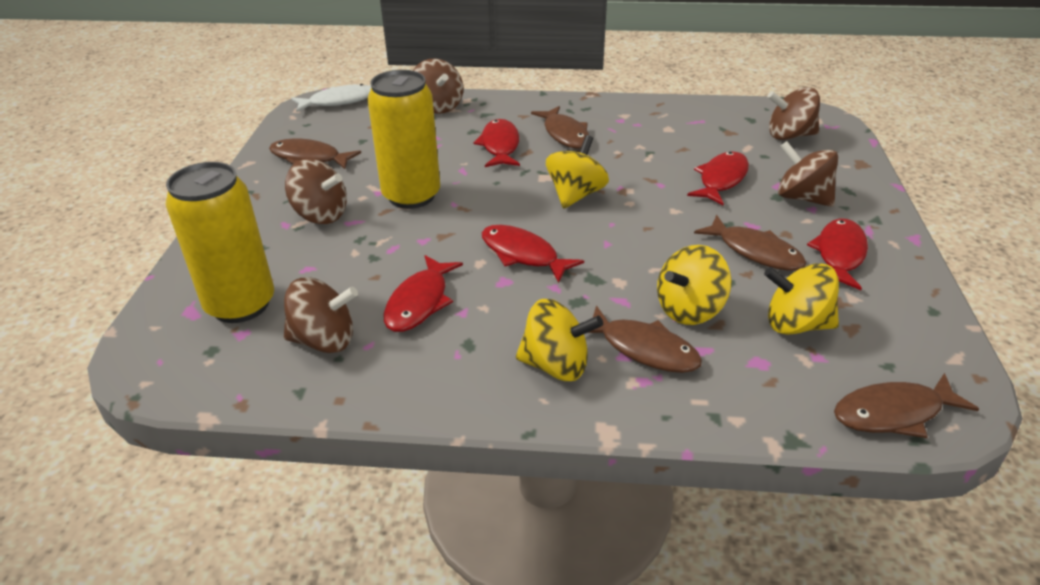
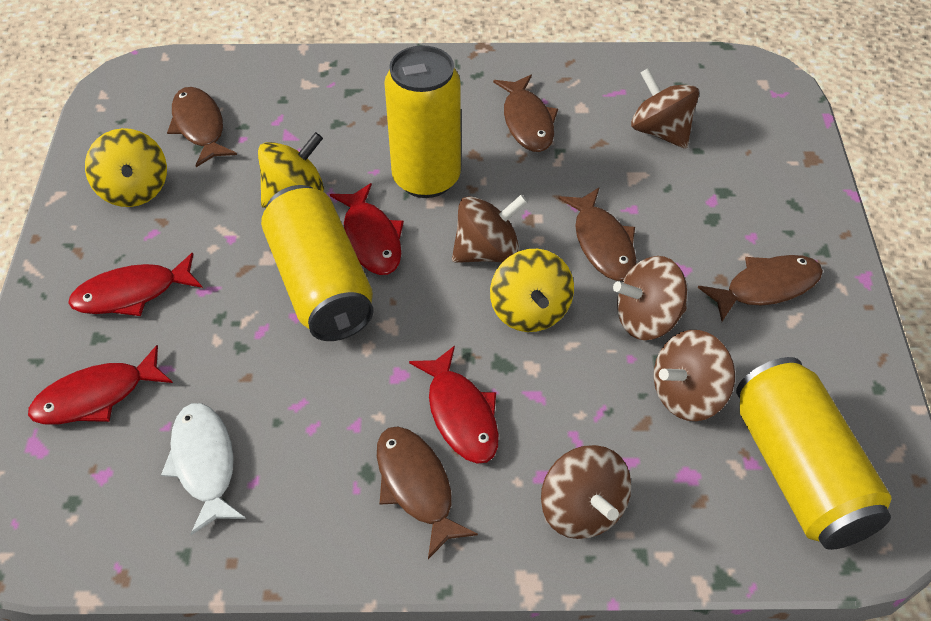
red fish: 5 -> 4
yellow can: 2 -> 3
yellow spinning top: 4 -> 3

